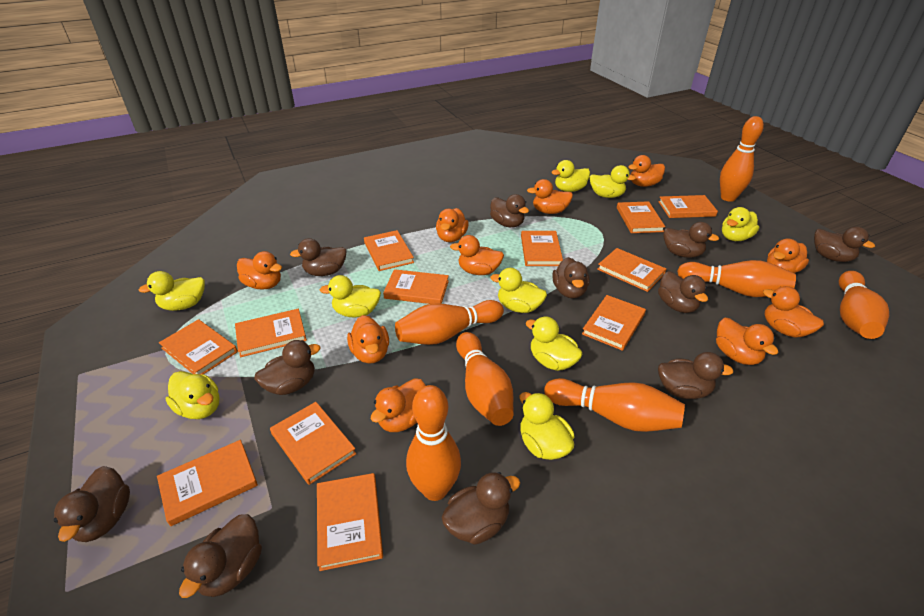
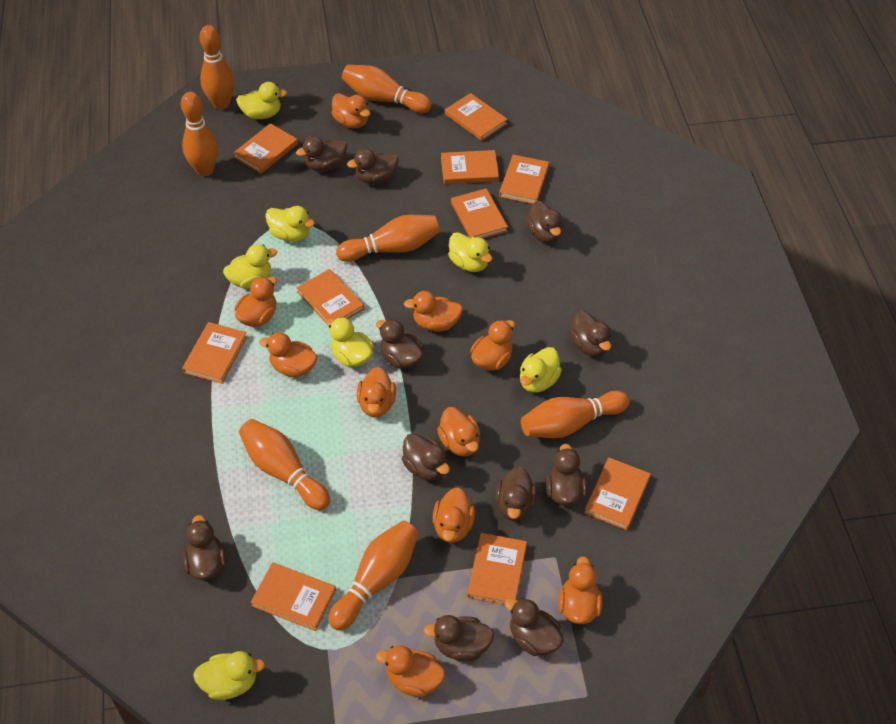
orange book: 12 -> 10
yellow duck: 9 -> 7

